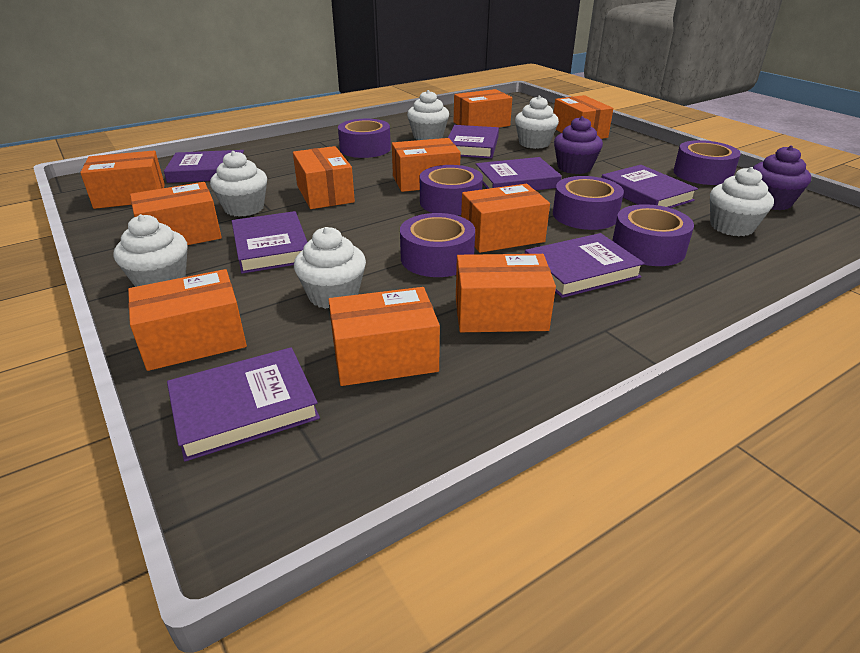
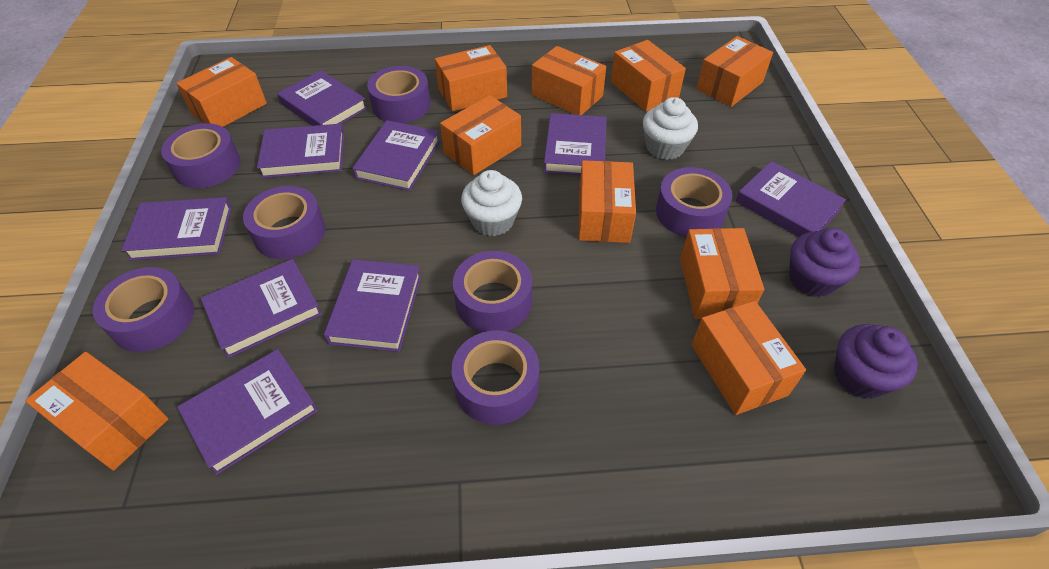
purple book: 7 -> 9
purple tape: 6 -> 7
white cupcake: 6 -> 2

